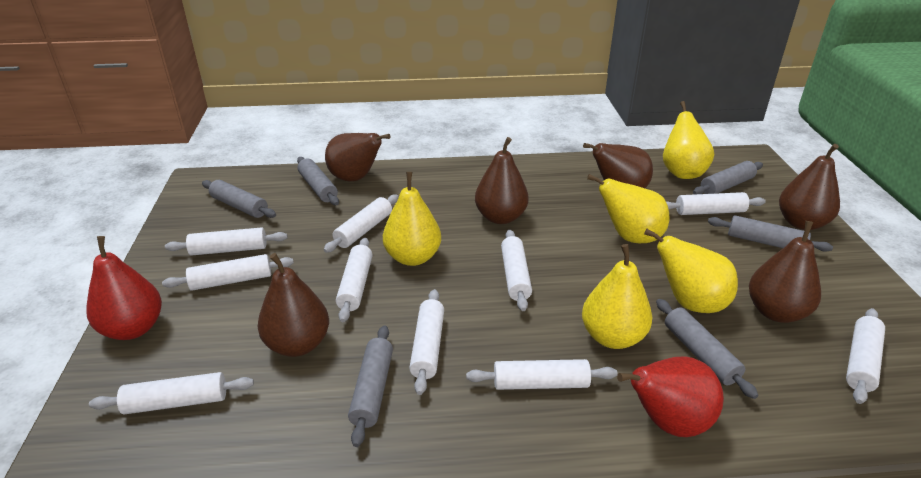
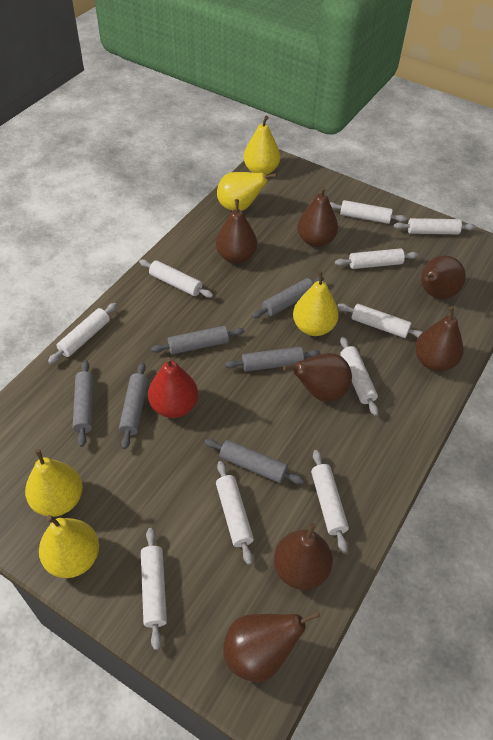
brown pear: 6 -> 7
red pear: 2 -> 1

